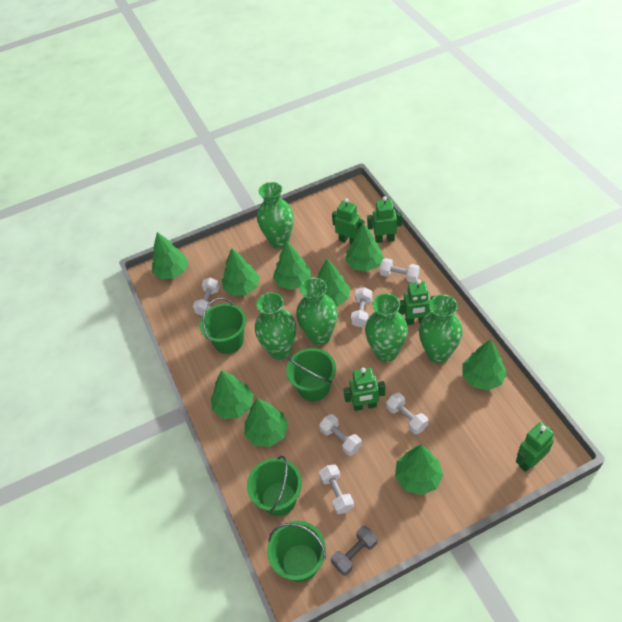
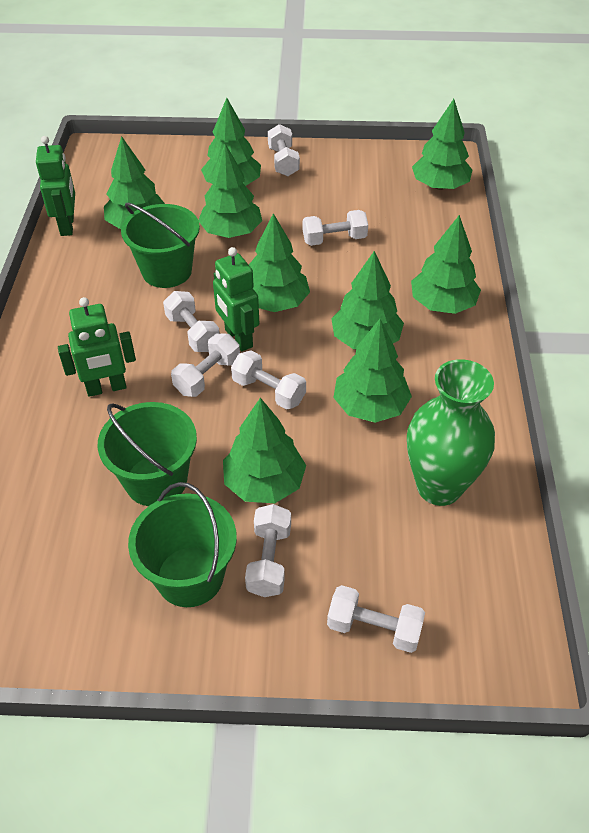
green bucket: 4 -> 3
green robot: 5 -> 3
green vase: 5 -> 1
grey dumbbell: 1 -> 0
white dumbbell: 6 -> 7

